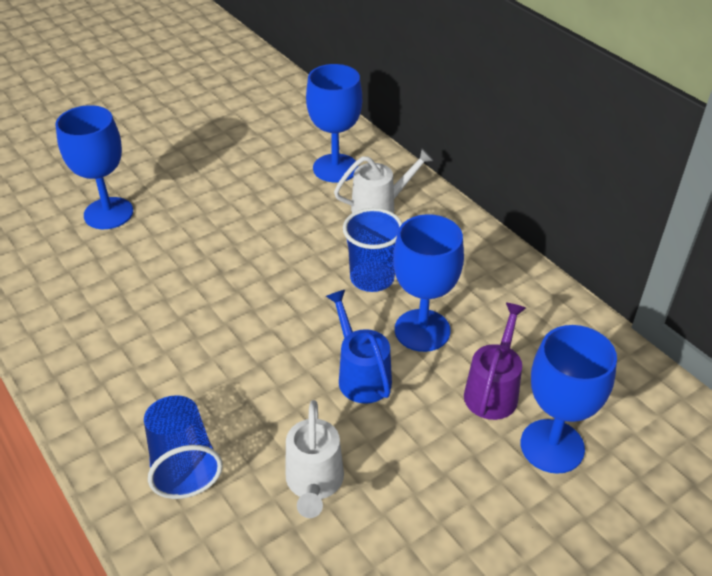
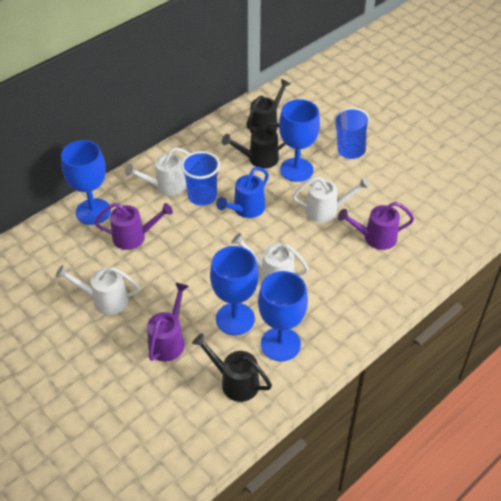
black watering can: 0 -> 3
purple watering can: 1 -> 3
white watering can: 2 -> 4

